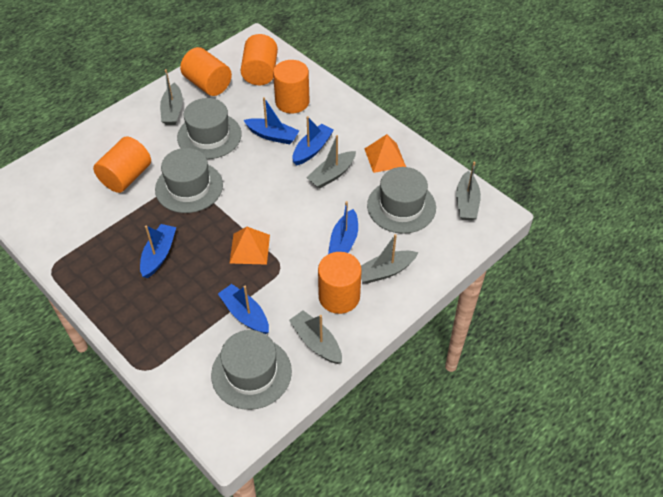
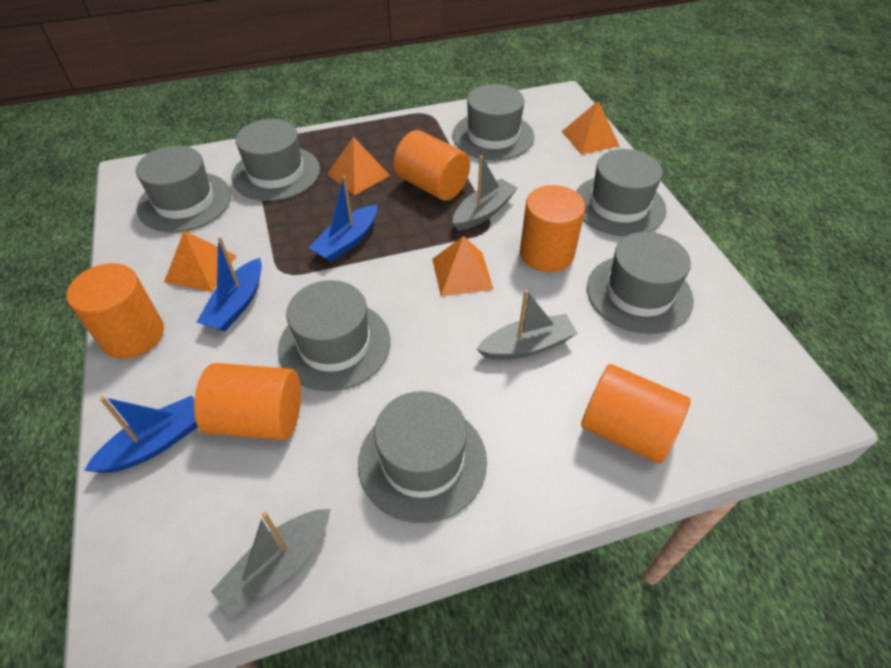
blue boat: 5 -> 3
grey boat: 5 -> 3
grey hat: 4 -> 7
orange pyramid: 2 -> 4

